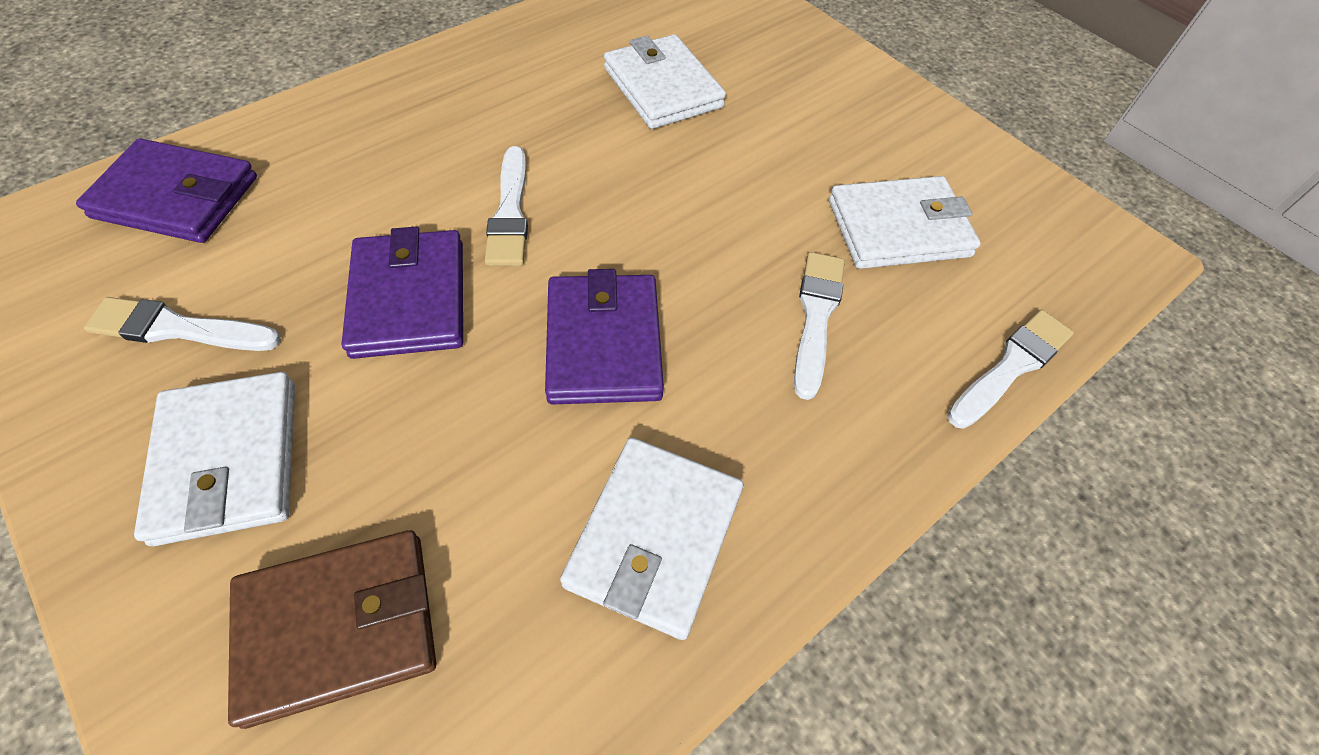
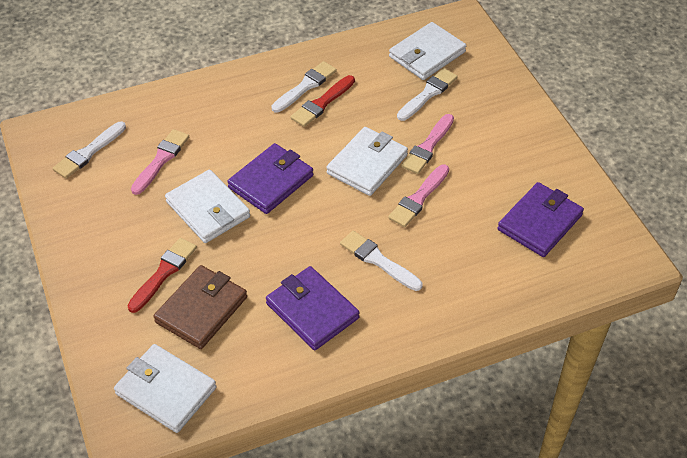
pink brush: 0 -> 3
red brush: 0 -> 2

